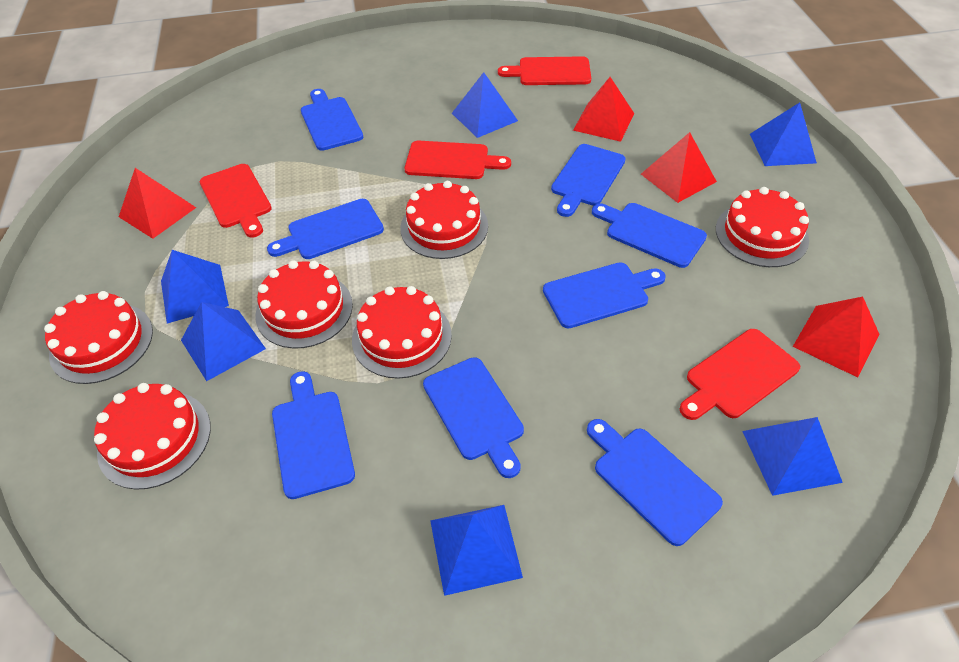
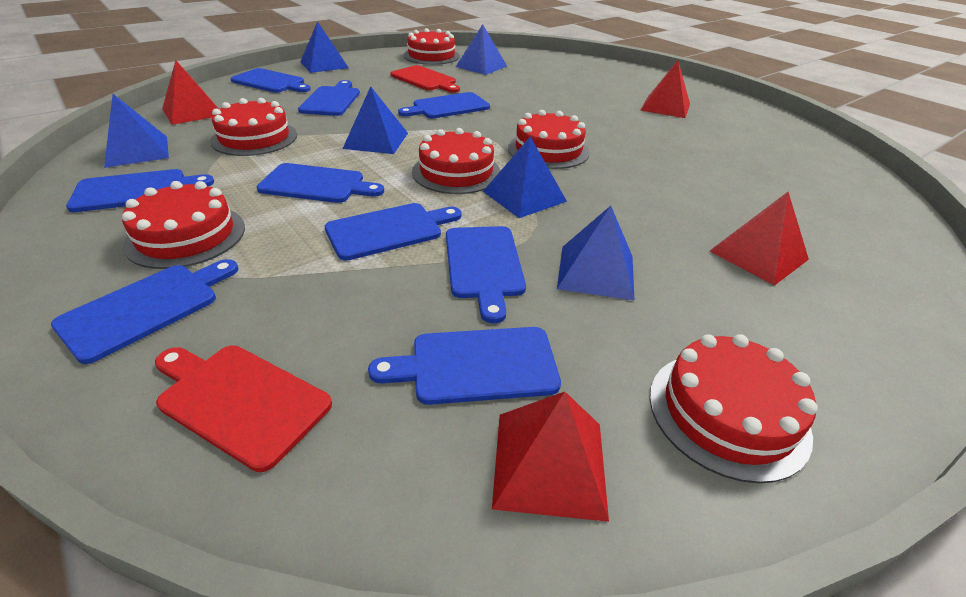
blue cutting board: 8 -> 9
red cutting board: 4 -> 2

